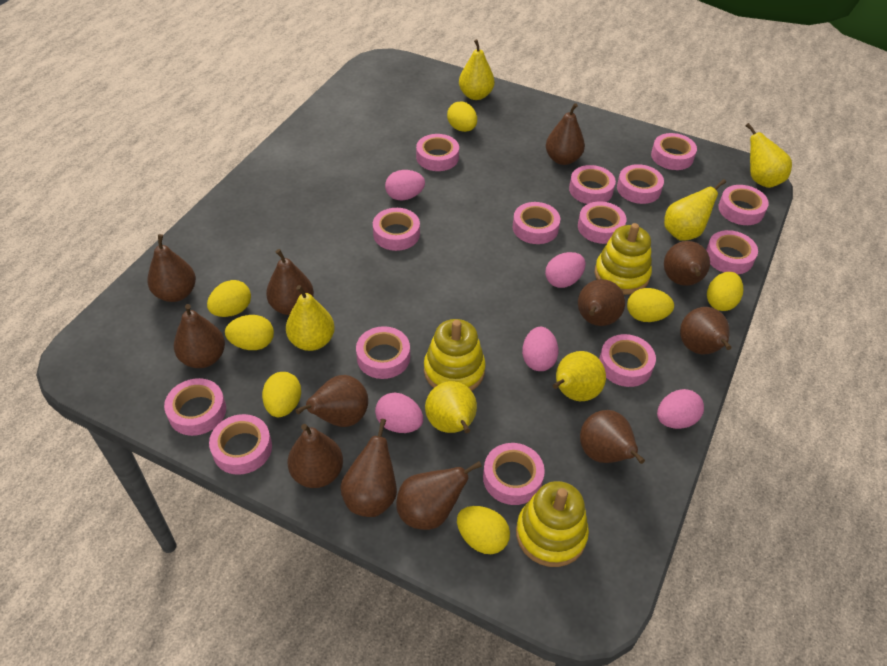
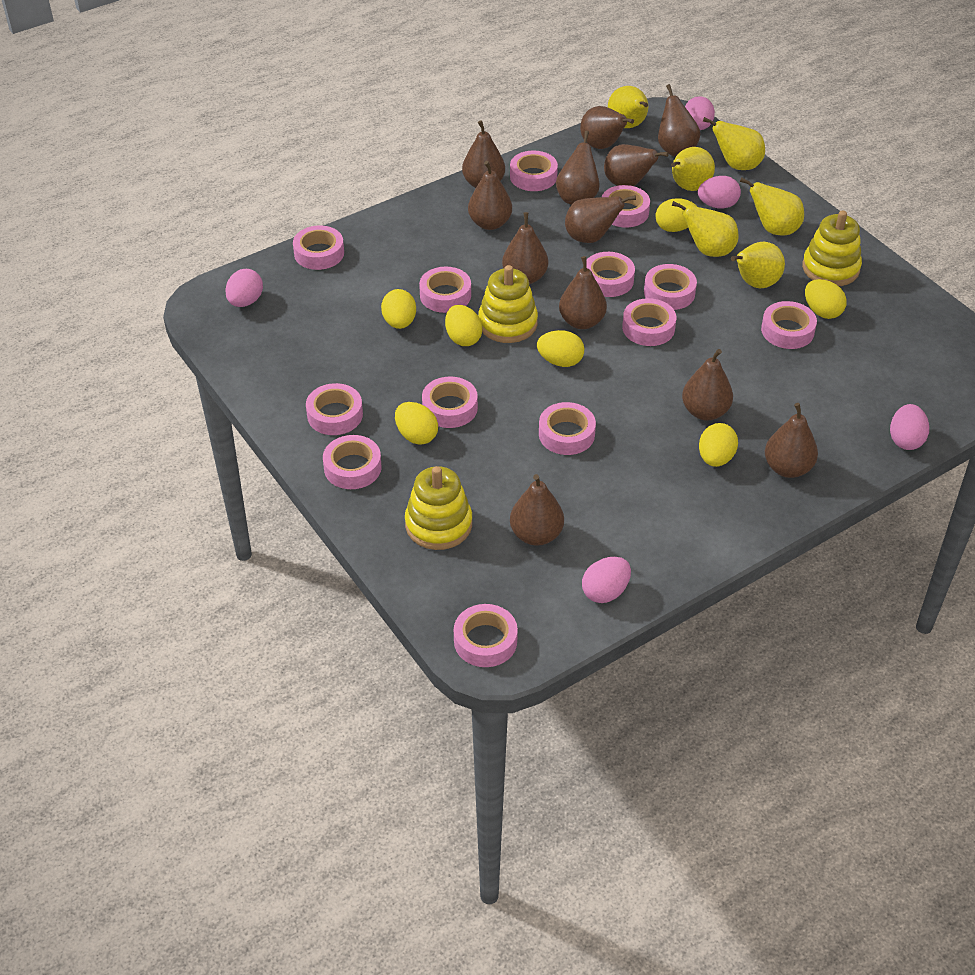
pink tape: 14 -> 13

